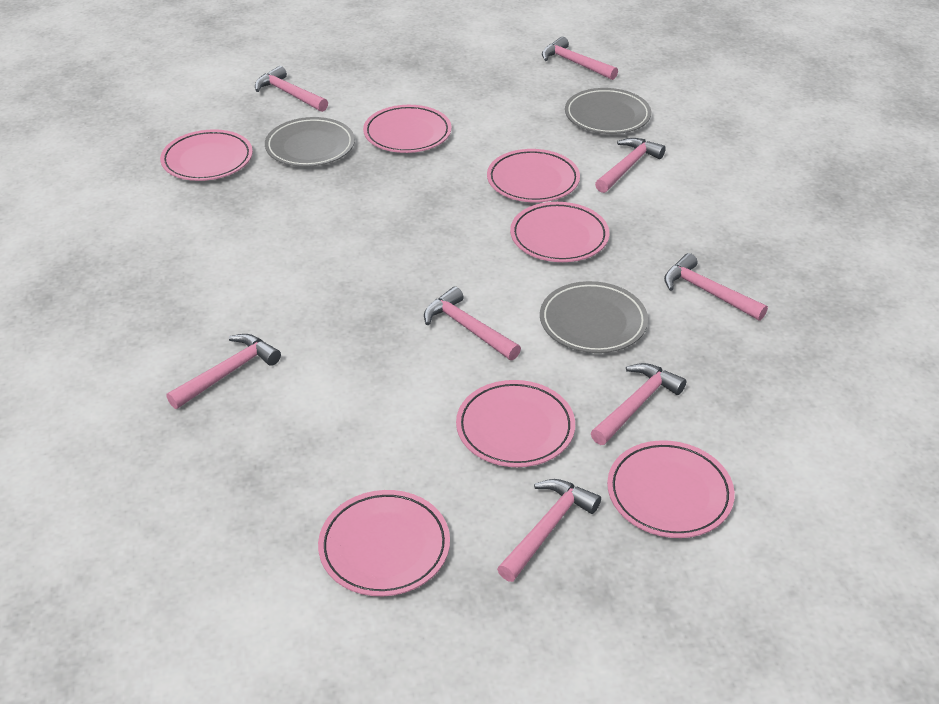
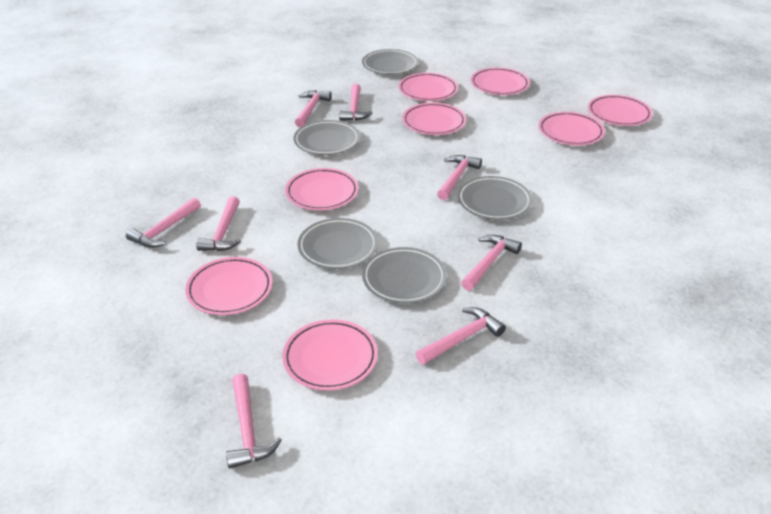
grey plate: 3 -> 5
pink plate: 7 -> 8

